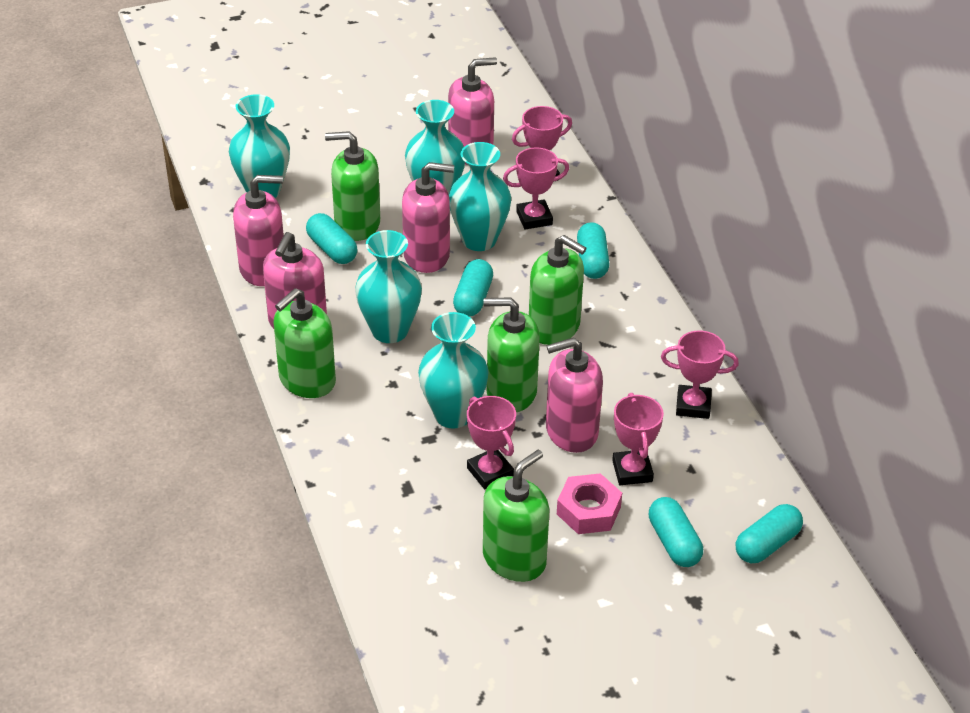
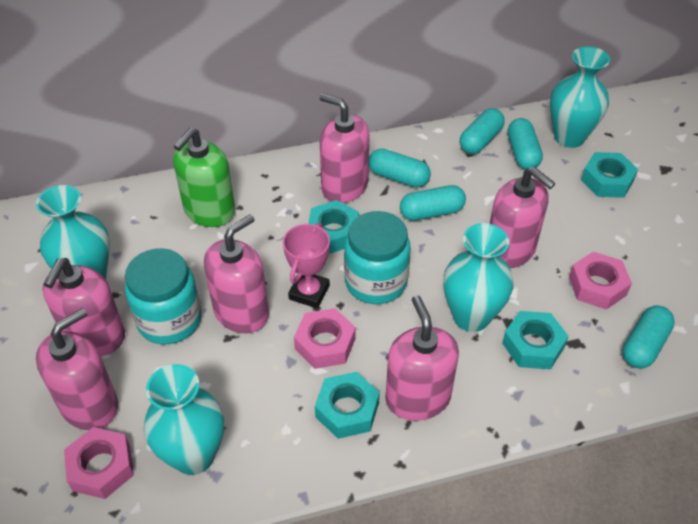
green soap dispenser: 5 -> 1
pink nut: 1 -> 3
pink soap dispenser: 5 -> 6
pink trophy: 5 -> 1
turquoise jar: 0 -> 2
turquoise nut: 0 -> 4
turquoise vase: 5 -> 4

